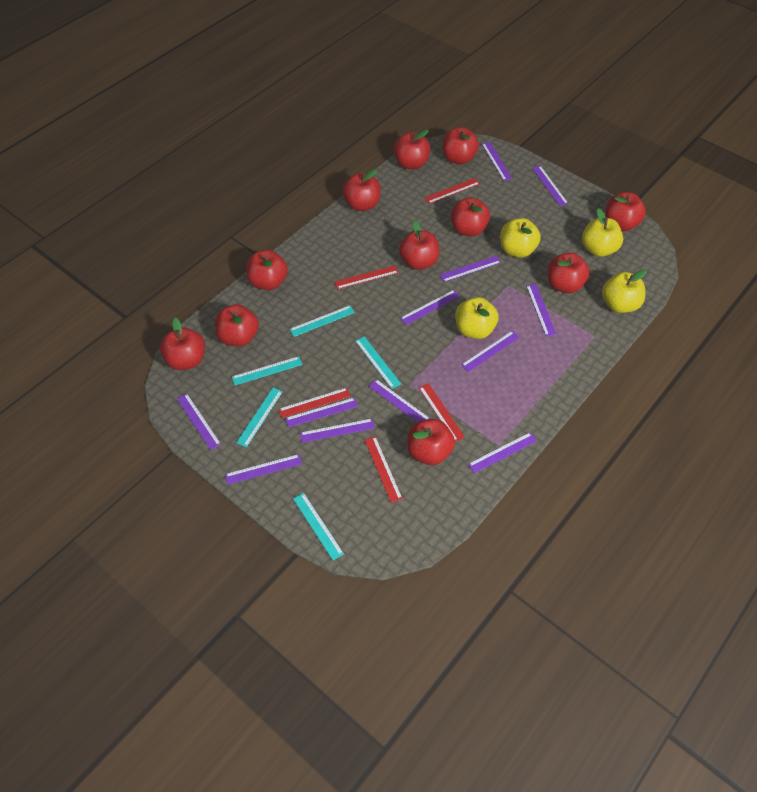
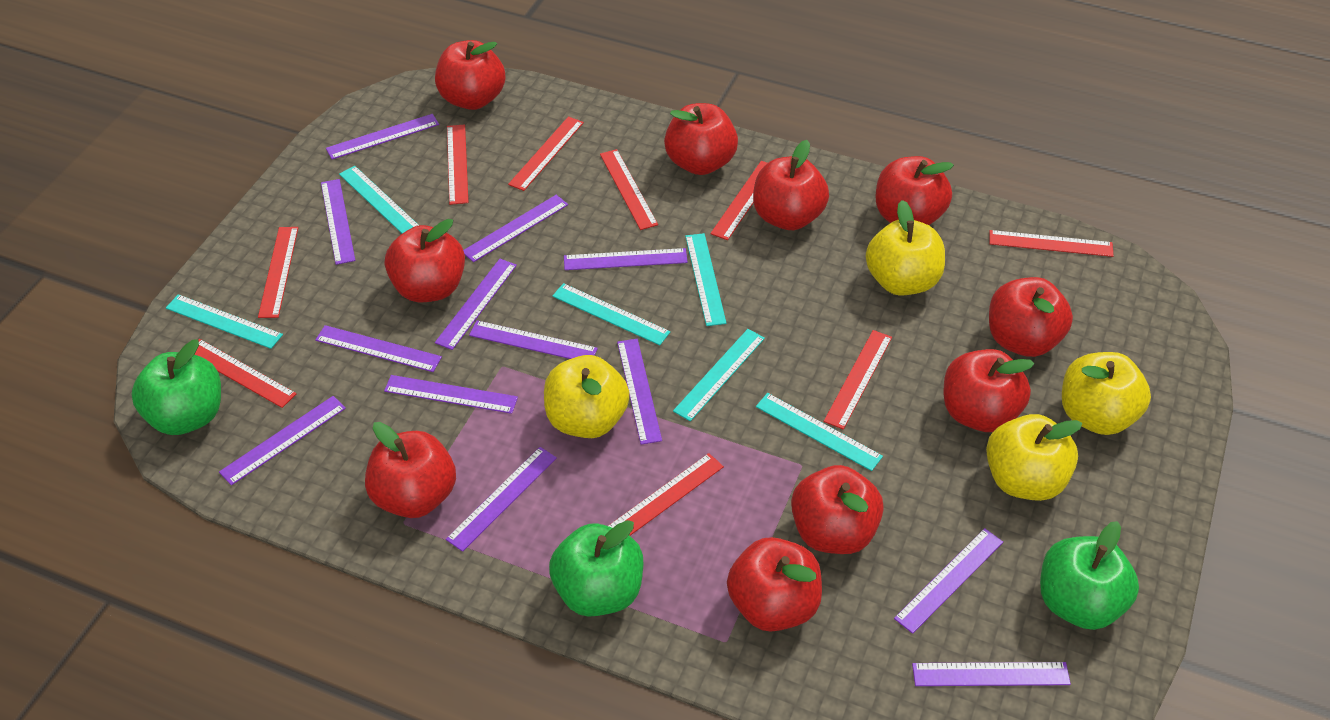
green apple: 0 -> 3
purple ruler: 12 -> 13
red apple: 11 -> 10
red ruler: 5 -> 9
turquoise ruler: 5 -> 6

